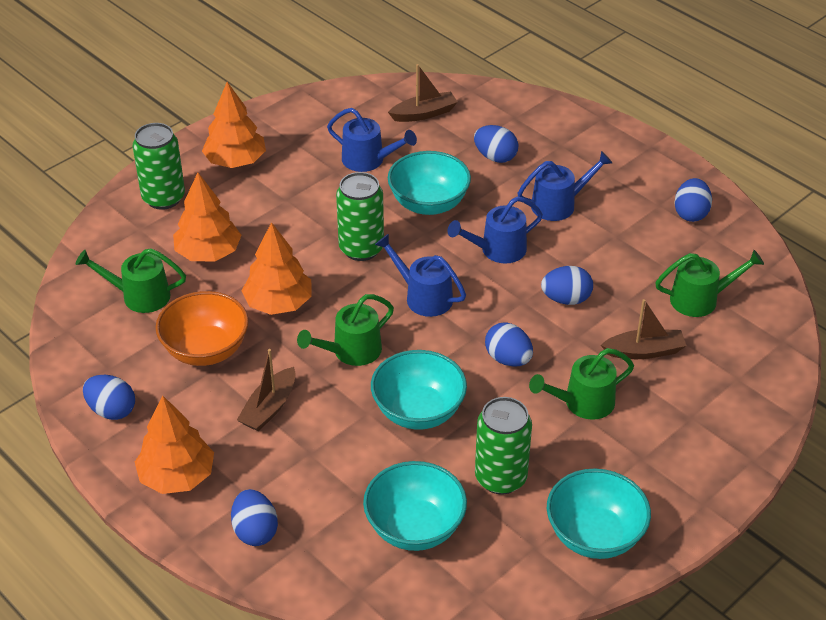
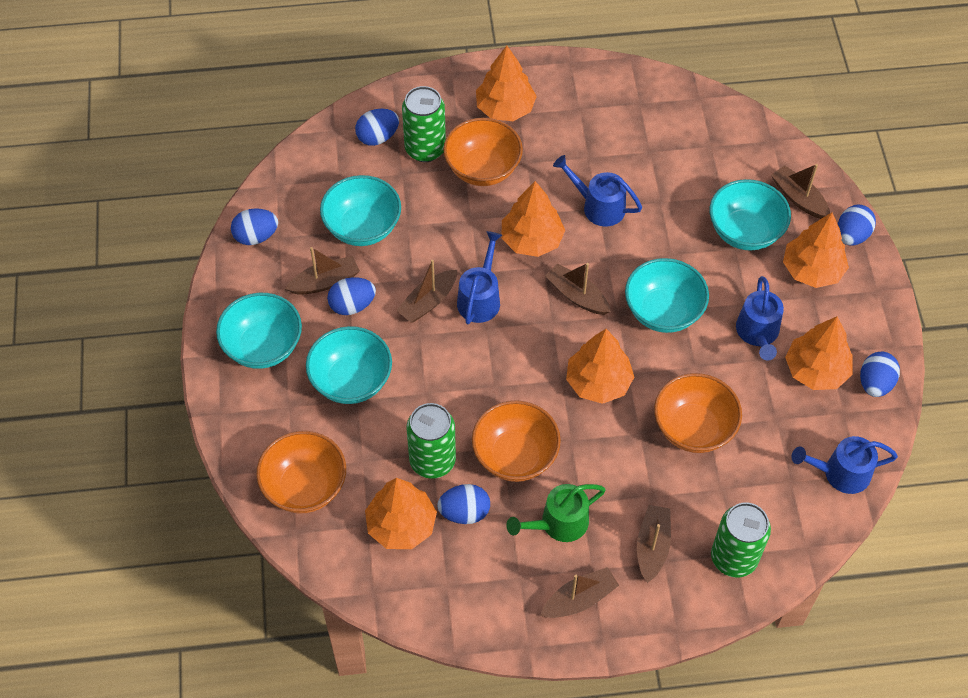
brown boat: 3 -> 6
green watering can: 4 -> 1
orange bowl: 1 -> 4
orange tree: 4 -> 6
turquoise bowl: 4 -> 5

